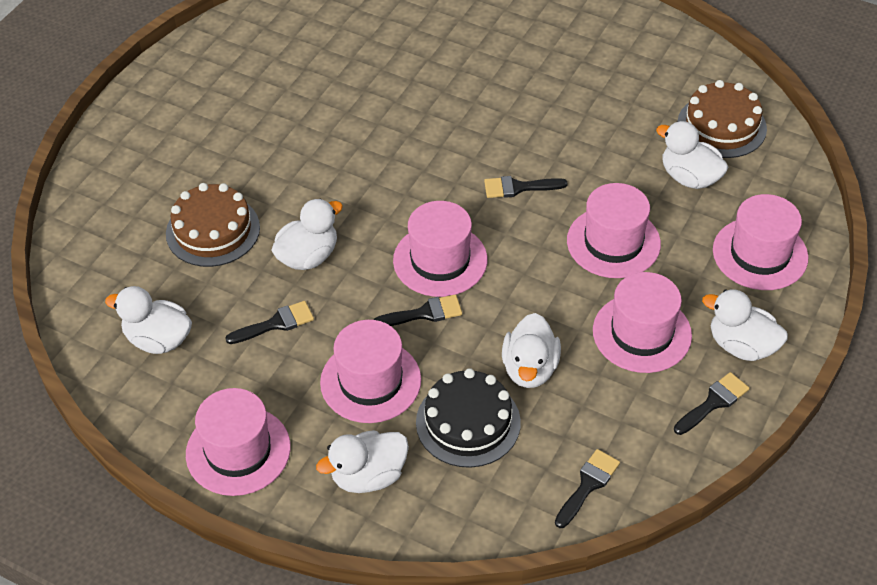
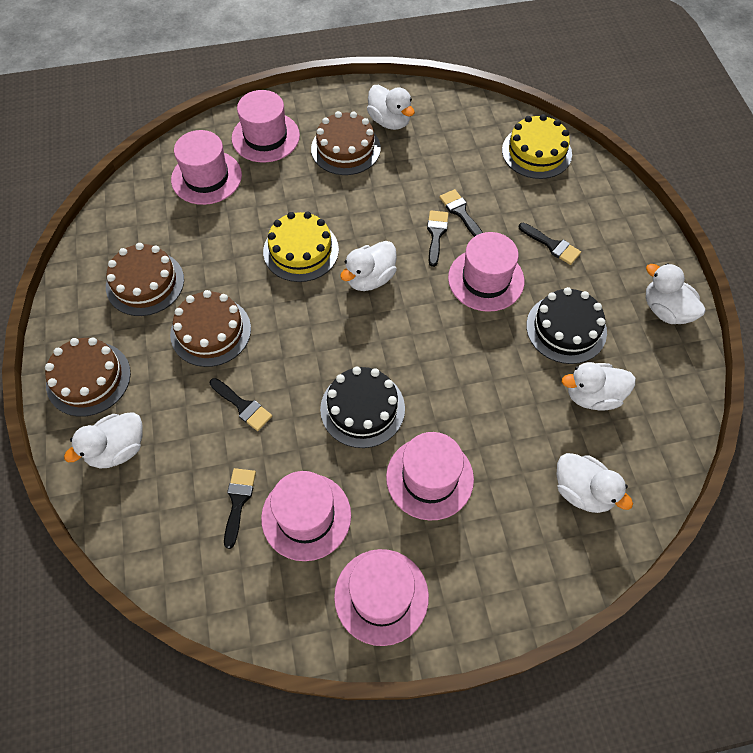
black cake: 1 -> 2
brown cake: 2 -> 4
yellow cake: 0 -> 2

